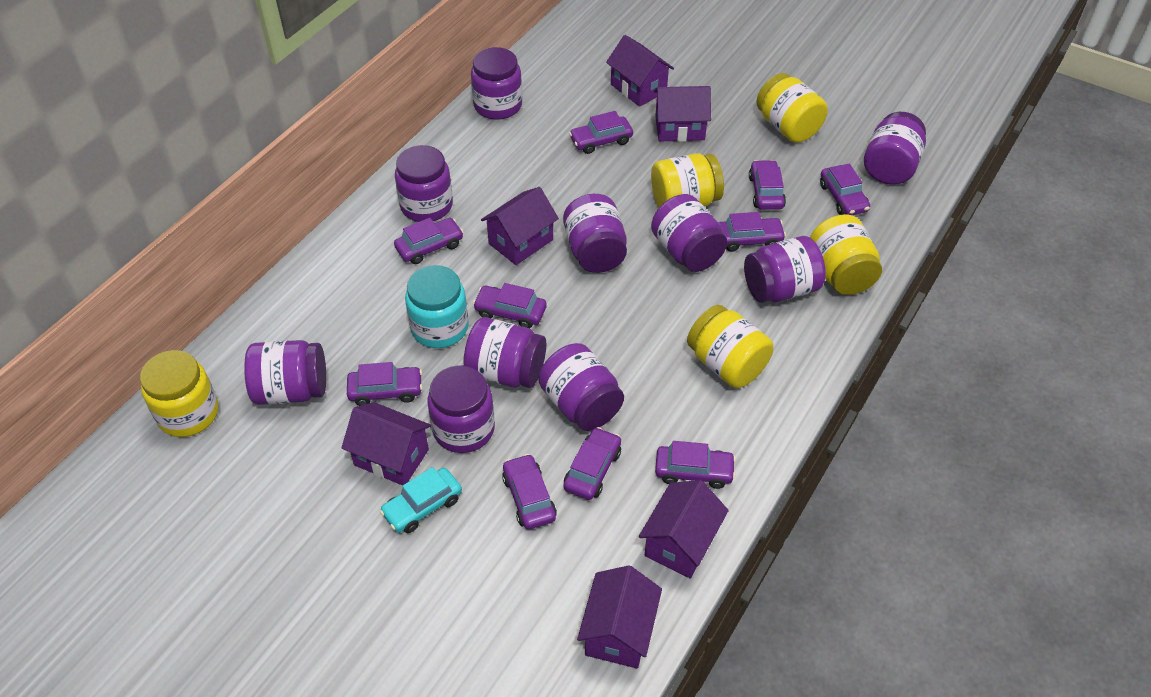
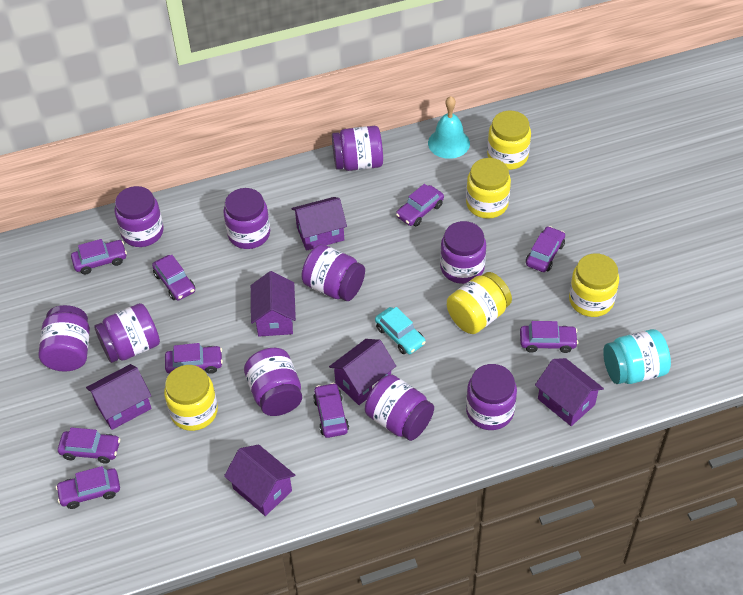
purple car: 10 -> 9
turquoise bell: 0 -> 1

